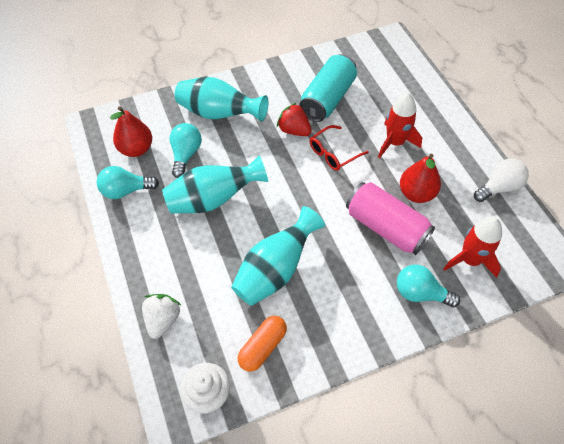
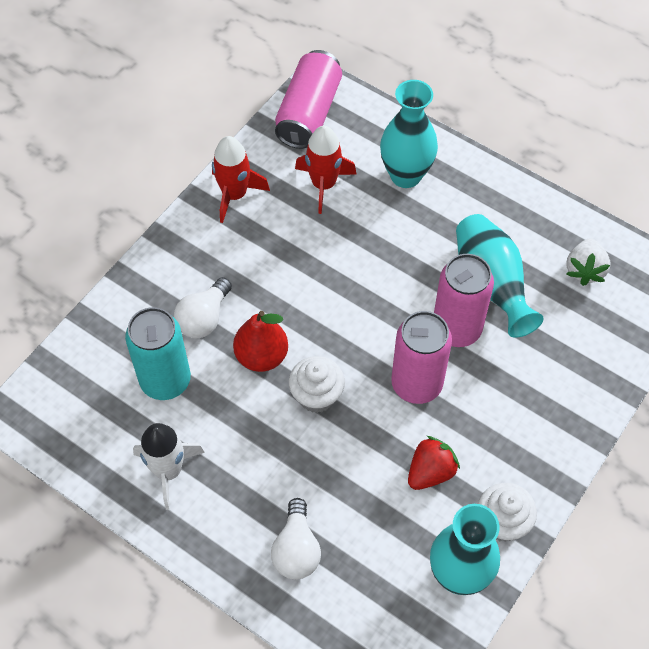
orange capsule: 1 -> 0
pink can: 1 -> 3
red glasses: 1 -> 0
red pear: 2 -> 1
turquoise light bulb: 3 -> 0
white cupcake: 1 -> 2
white light bulb: 1 -> 2
white rocket: 0 -> 1

